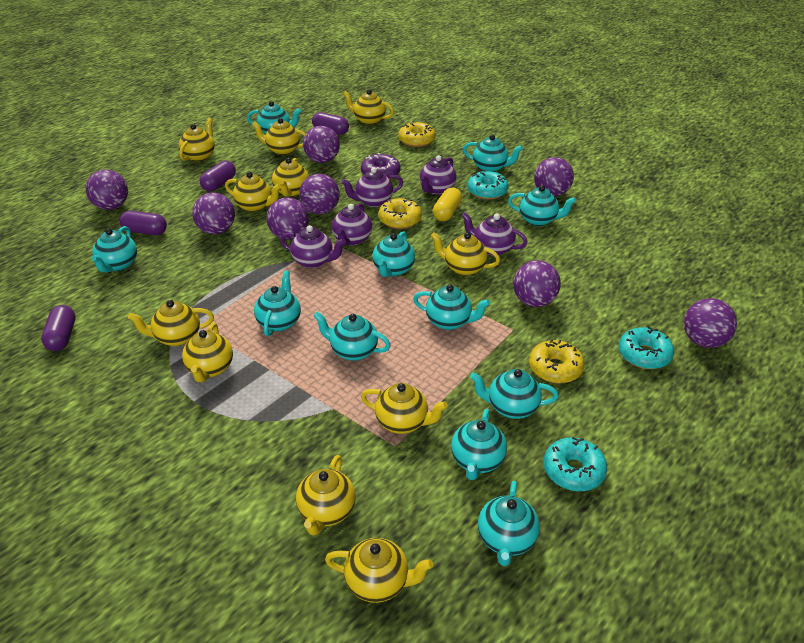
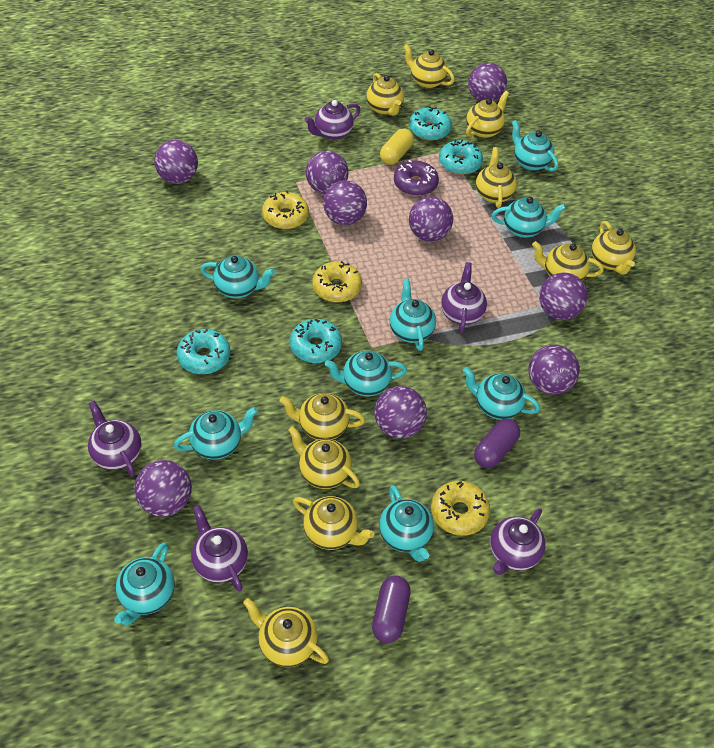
purple ball: 8 -> 9
purple capsule: 4 -> 2
turquoise donut: 3 -> 4
turquoise teapot: 11 -> 9
yellow teapot: 11 -> 10

